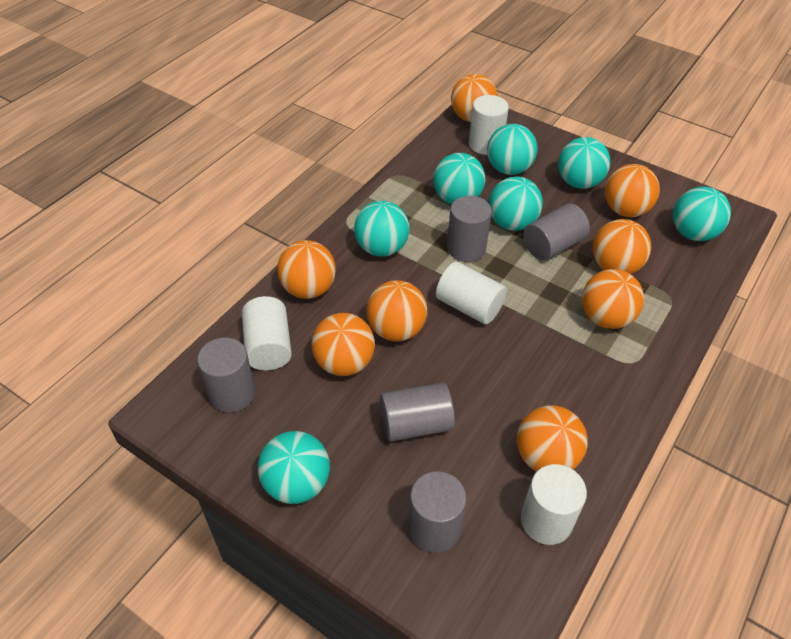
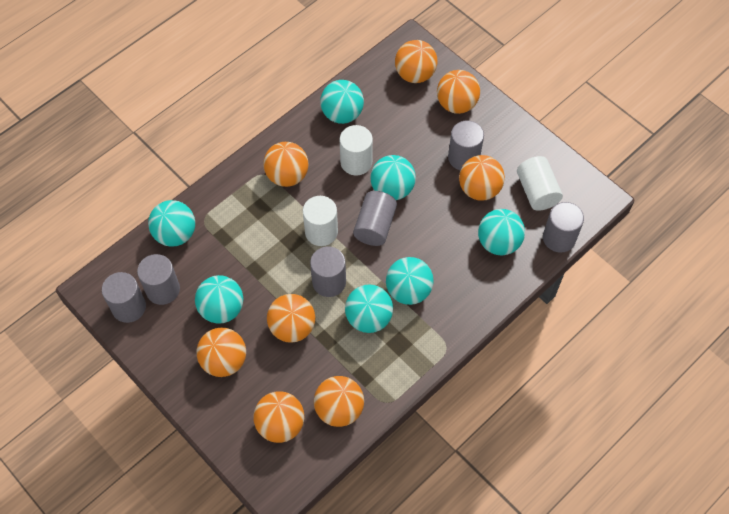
grey cylinder: 5 -> 6
white cylinder: 4 -> 3

